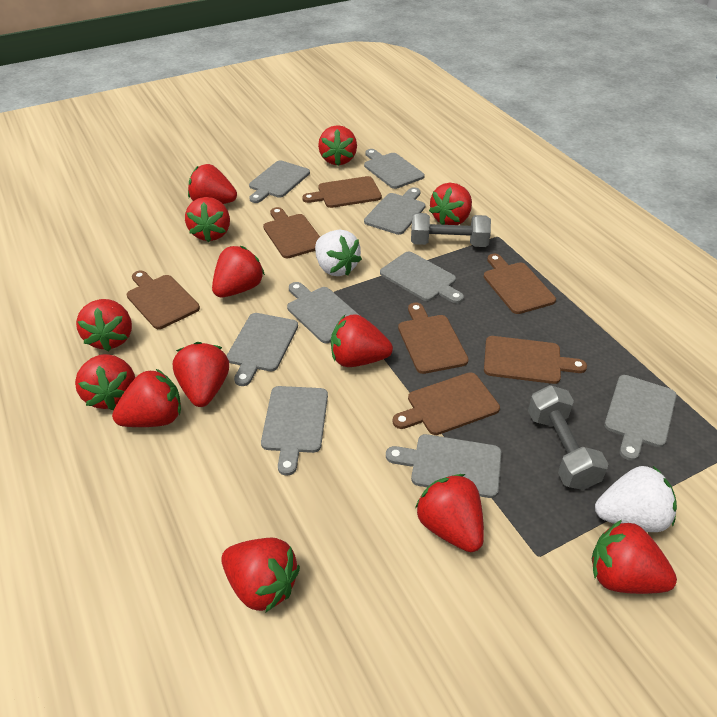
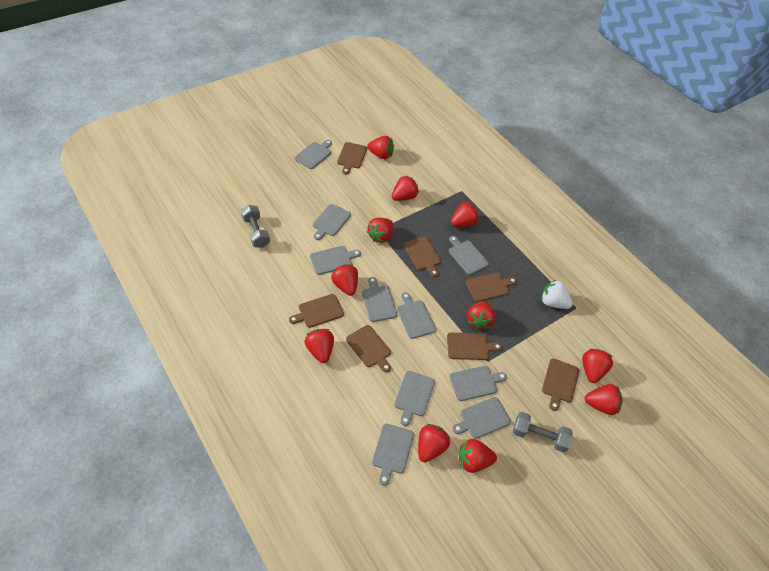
grey cutting board: 9 -> 10
red strawberry: 13 -> 11
white strawberry: 2 -> 1

